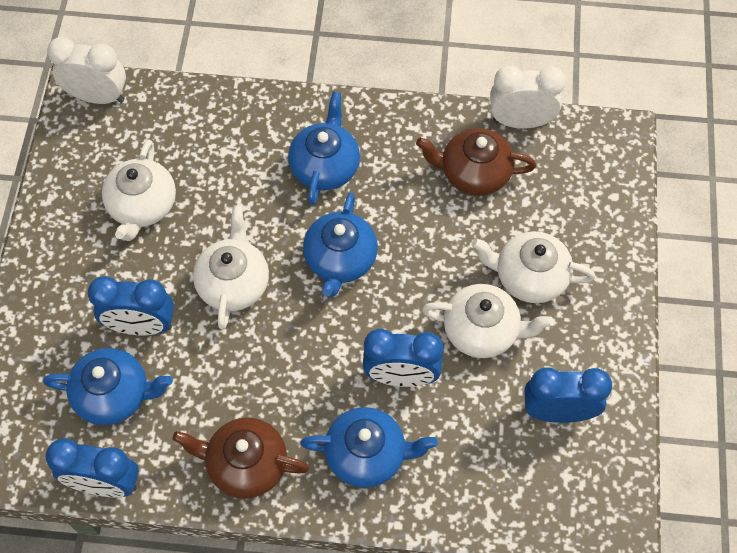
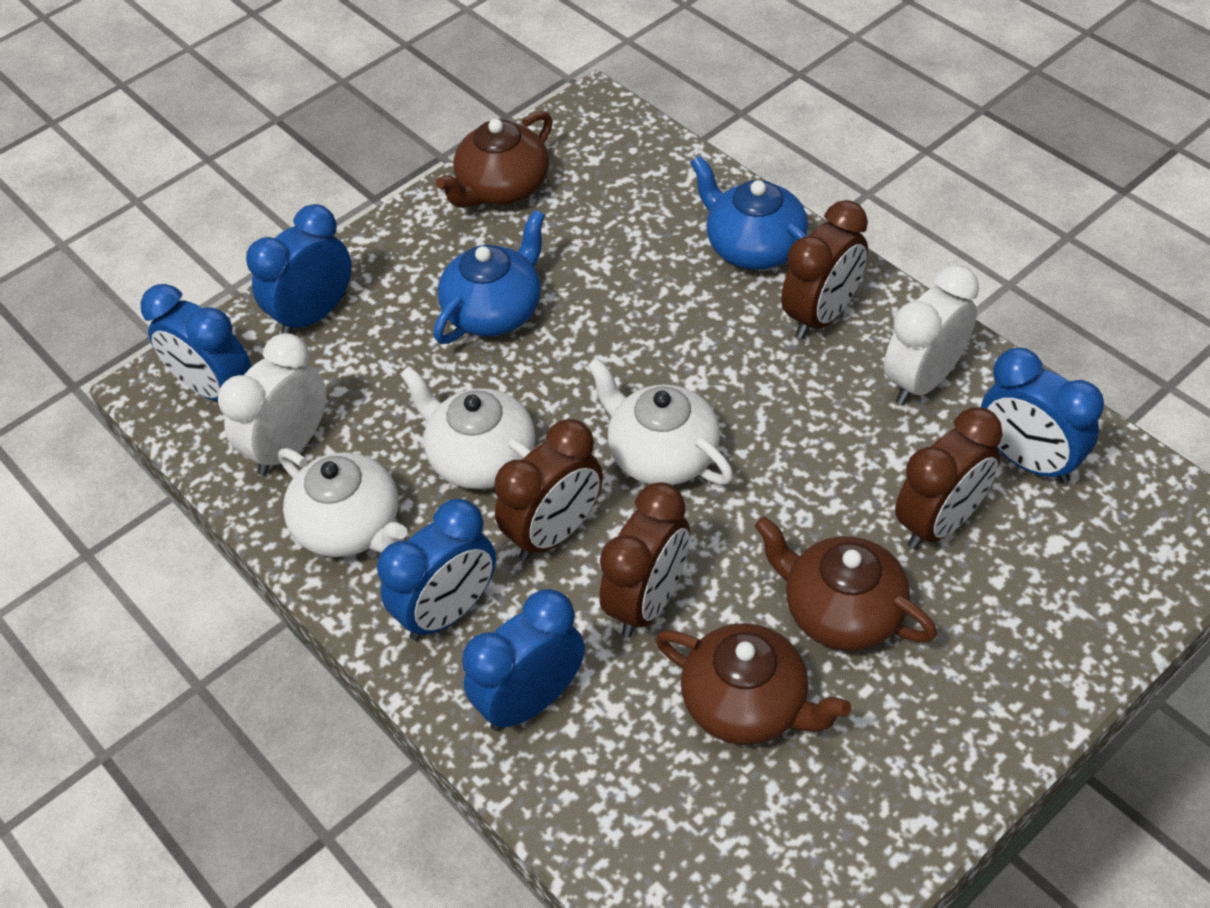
blue clock: 4 -> 5
blue teapot: 4 -> 2
brown clock: 0 -> 4
brown teapot: 2 -> 3
white teapot: 4 -> 3

